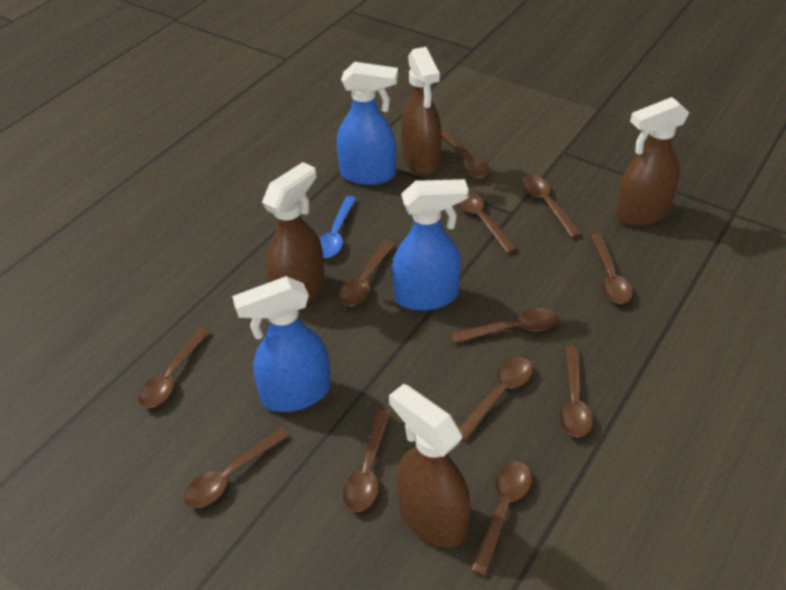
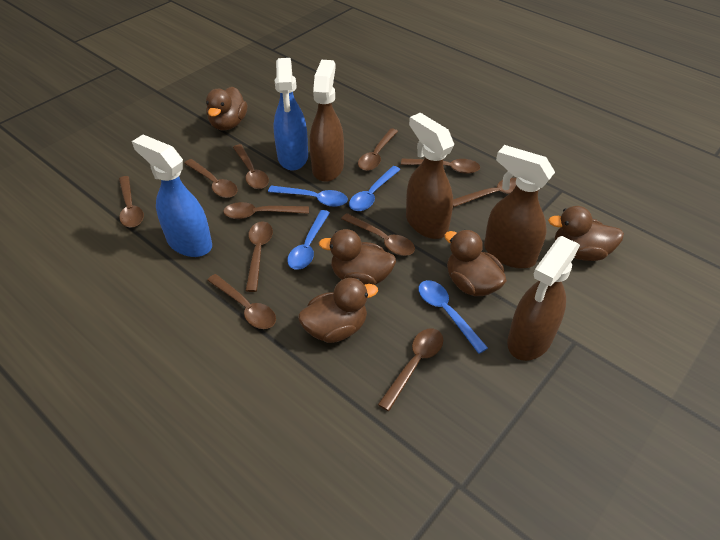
blue spoon: 1 -> 4
blue spray bottle: 3 -> 2
brown duck: 0 -> 5
brown spoon: 12 -> 11

